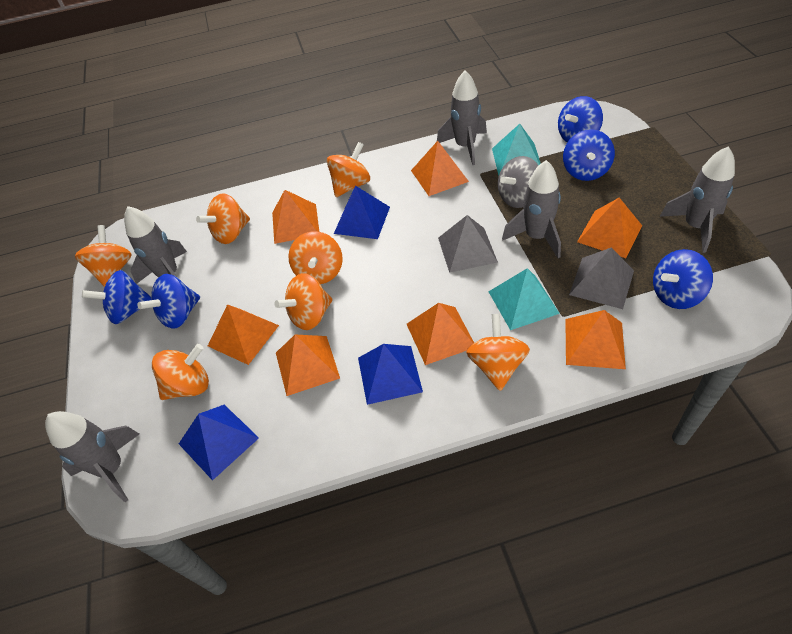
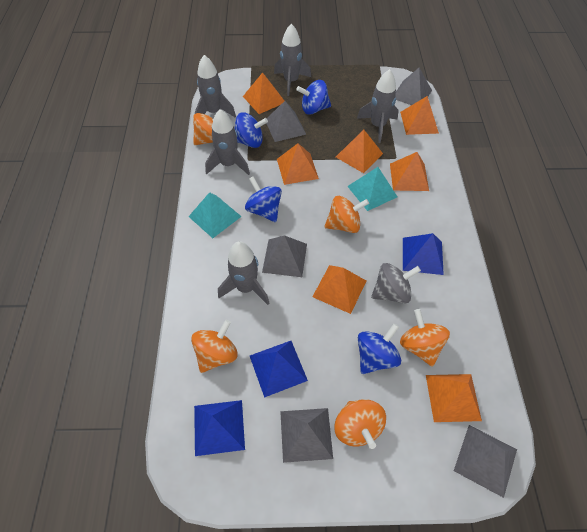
blue spinning top: 5 -> 4
grey pyramid: 2 -> 5
orange spinning top: 7 -> 5

